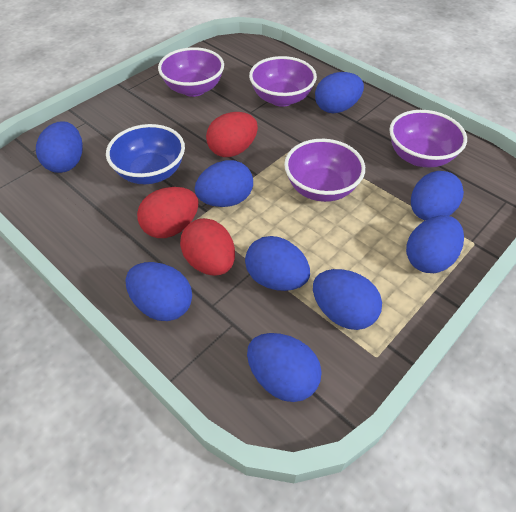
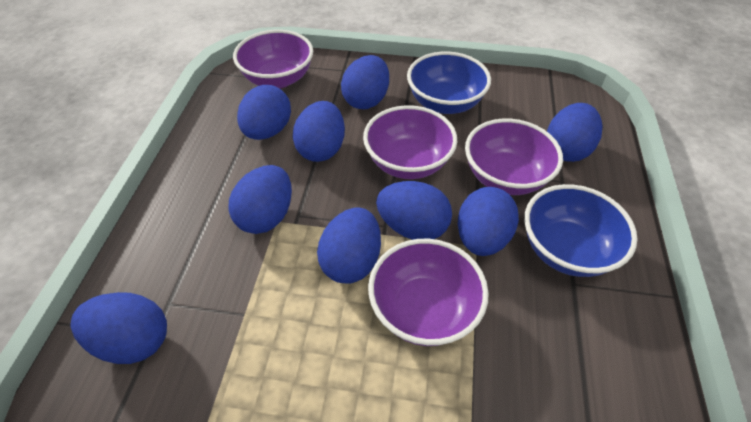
blue bowl: 1 -> 2
red egg: 3 -> 0

